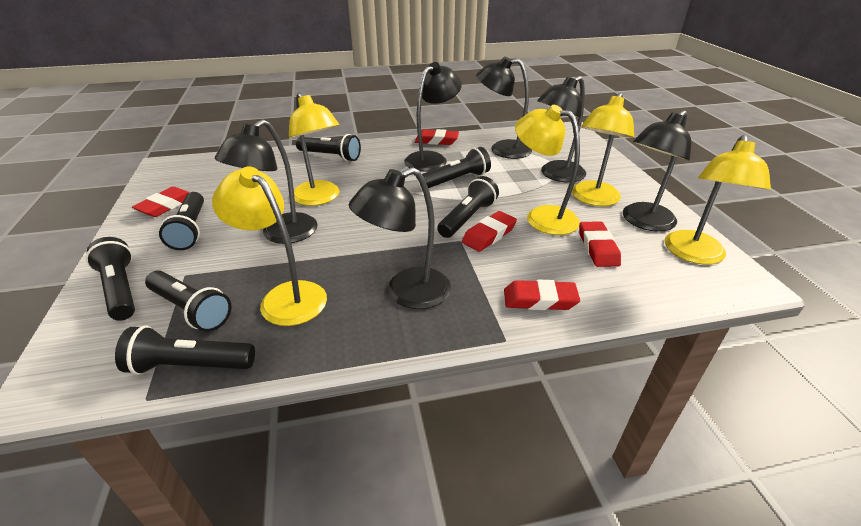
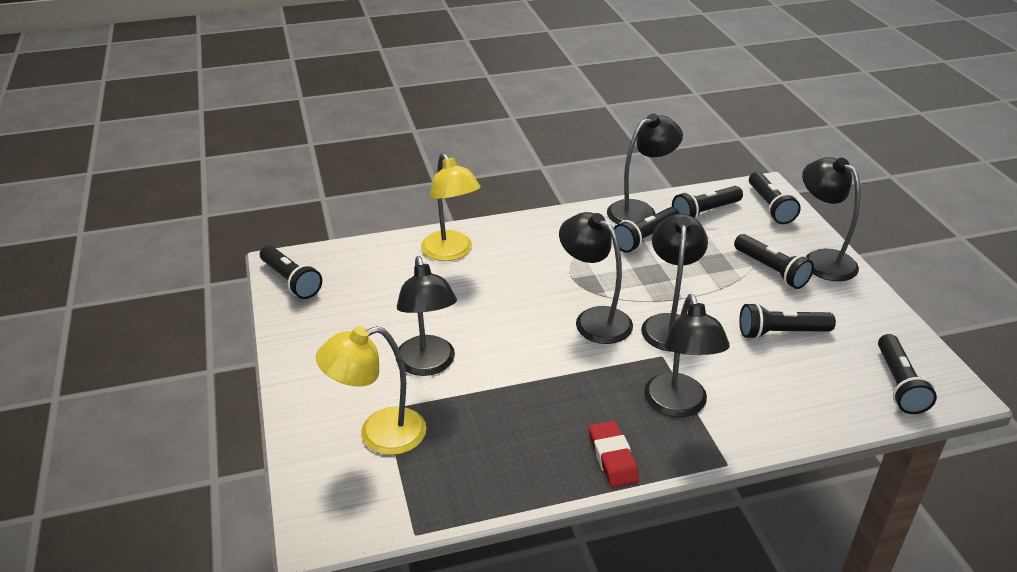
red eraser: 5 -> 1
yellow lamp: 5 -> 2

